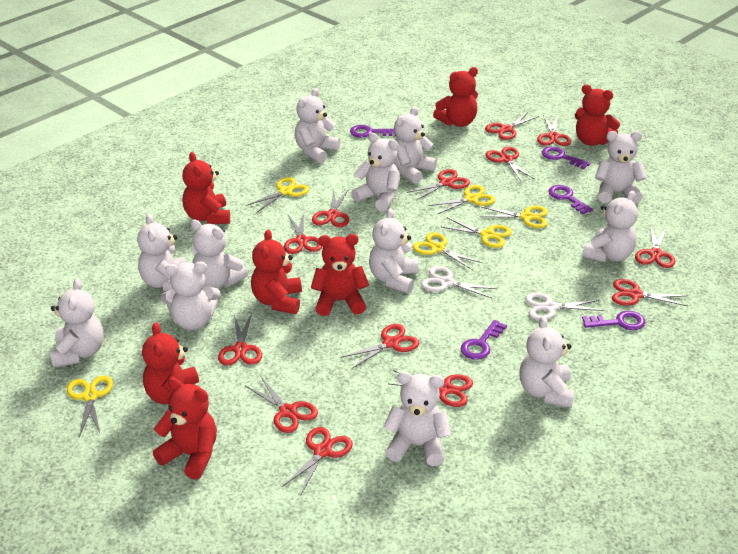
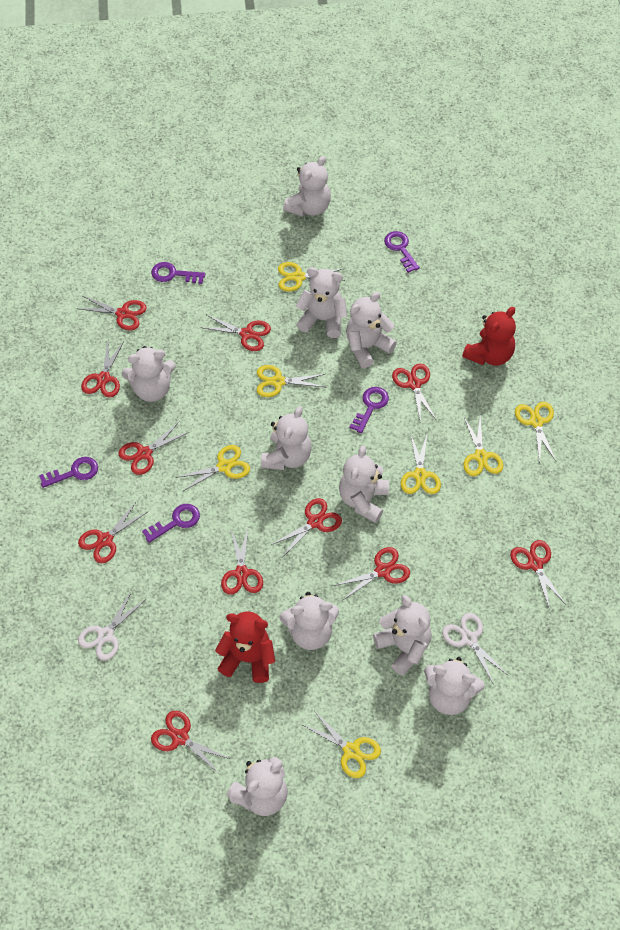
red scissors: 13 -> 11
red teddy bear: 7 -> 2
white teddy bear: 12 -> 10
yellow scissors: 6 -> 7

